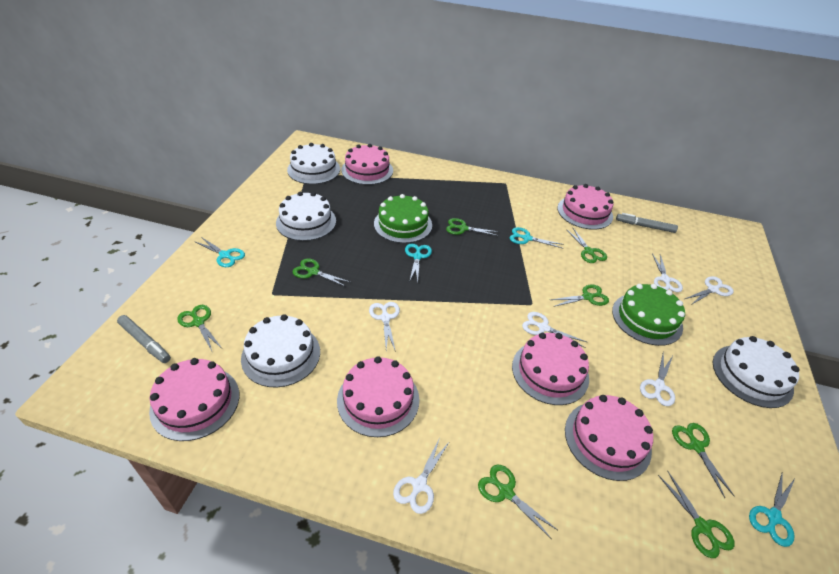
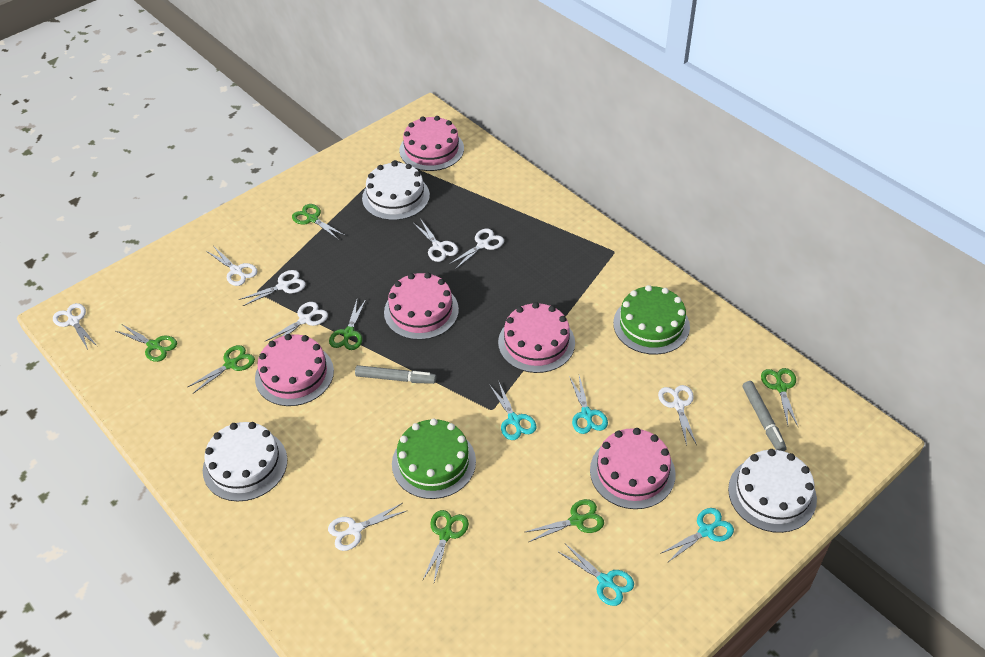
green scissors: 8 -> 7
pink cake: 6 -> 5
white cake: 4 -> 3
white scissors: 6 -> 8

